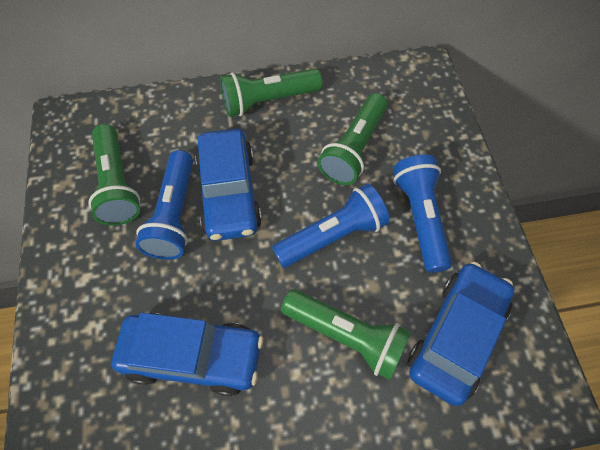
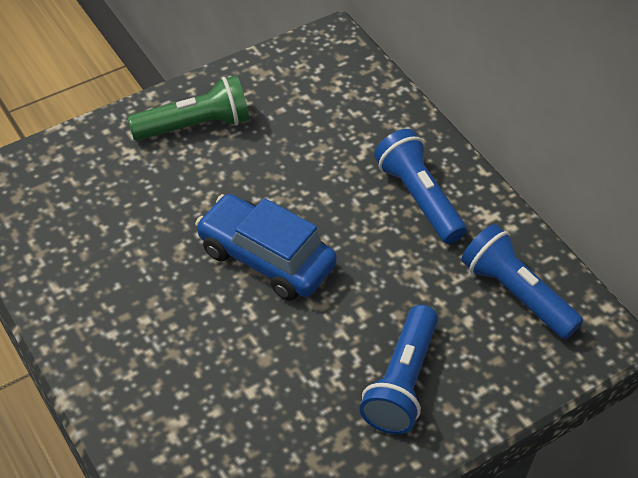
blue car: 3 -> 1
green flashlight: 4 -> 1

